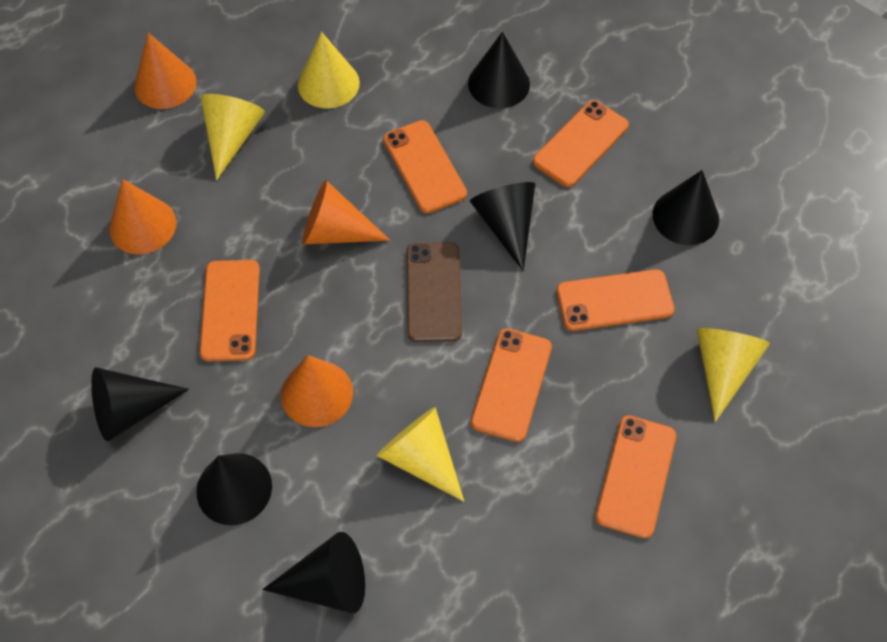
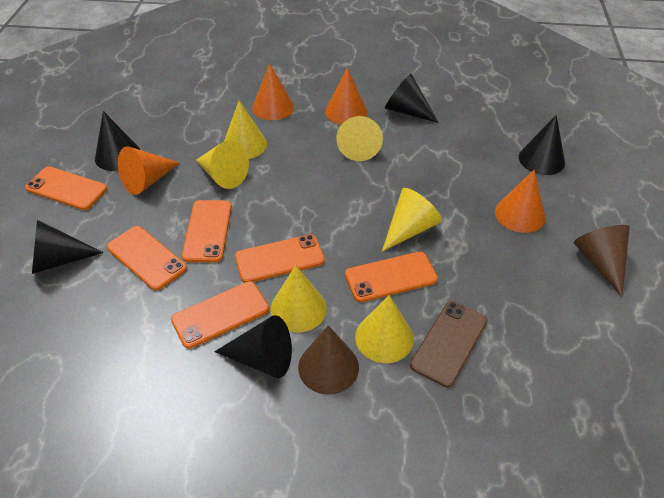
black cone: 6 -> 5
brown cone: 0 -> 2
yellow cone: 4 -> 6

